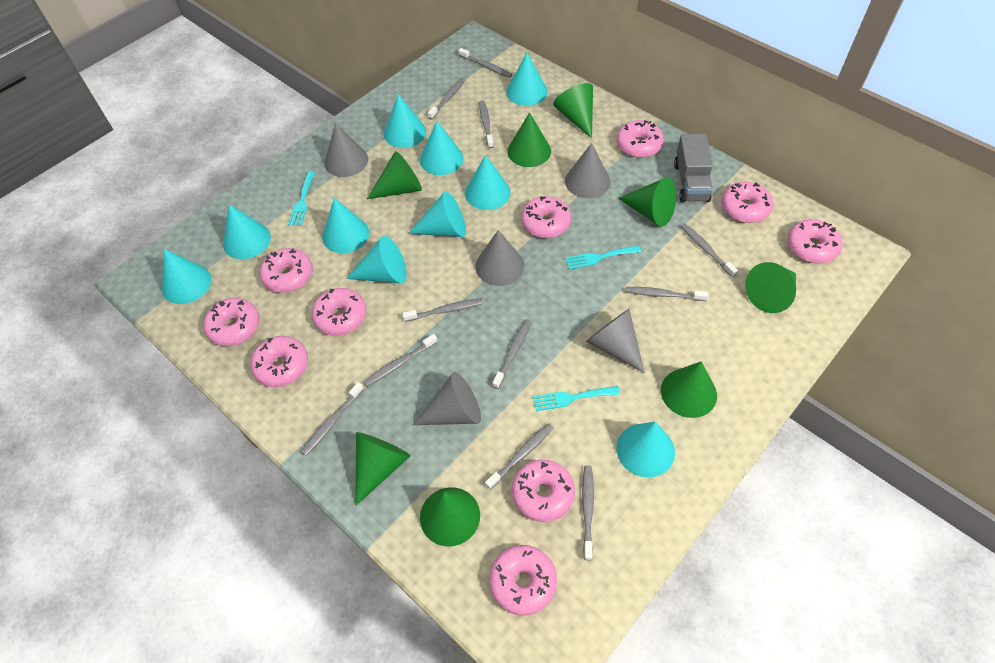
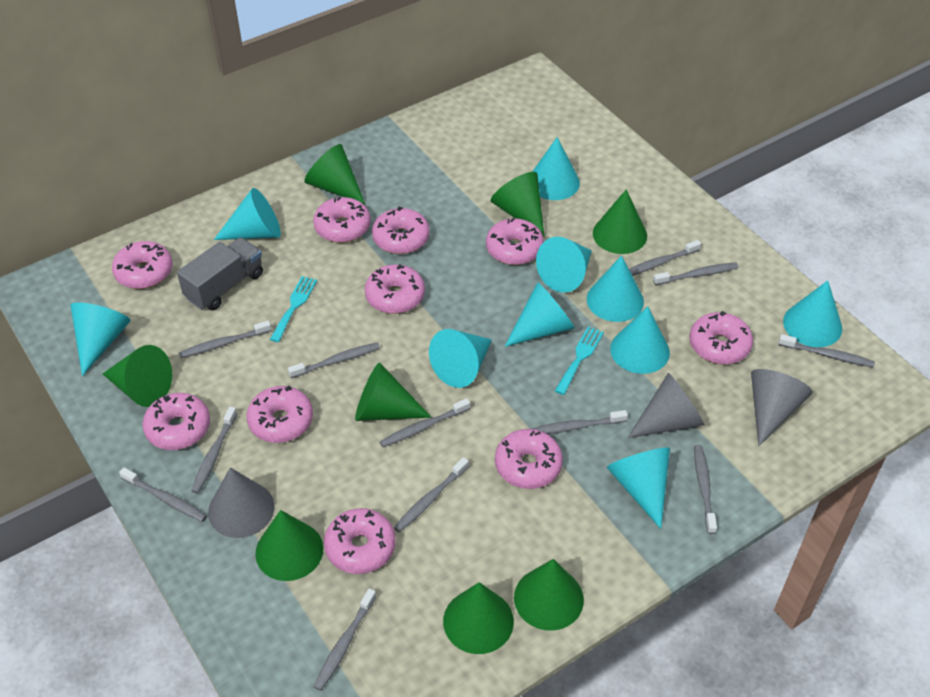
grey cone: 5 -> 3
grey toothbrush: 11 -> 12
turquoise fork: 3 -> 2

